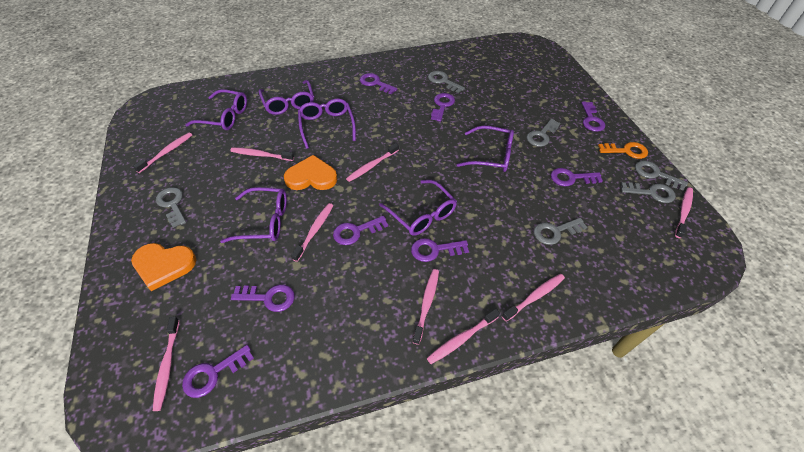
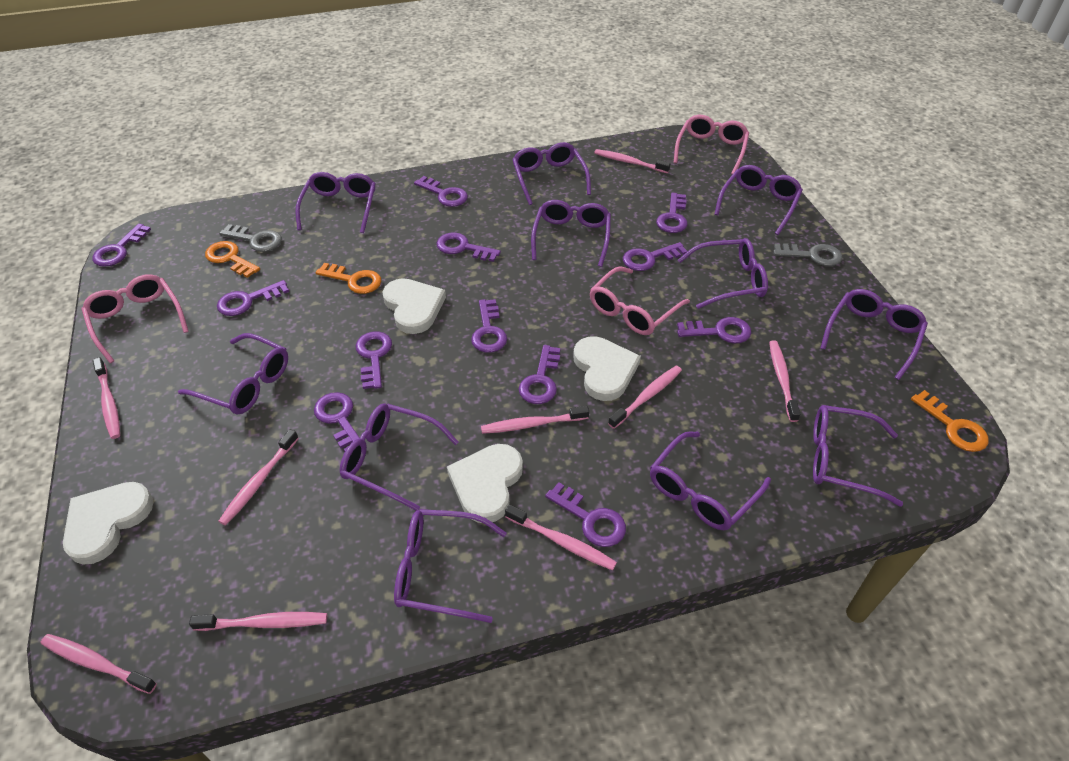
grey key: 6 -> 2
orange heart: 2 -> 0
orange key: 1 -> 3
pink glasses: 0 -> 3
purple glasses: 6 -> 11
purple key: 8 -> 12
white heart: 0 -> 4

